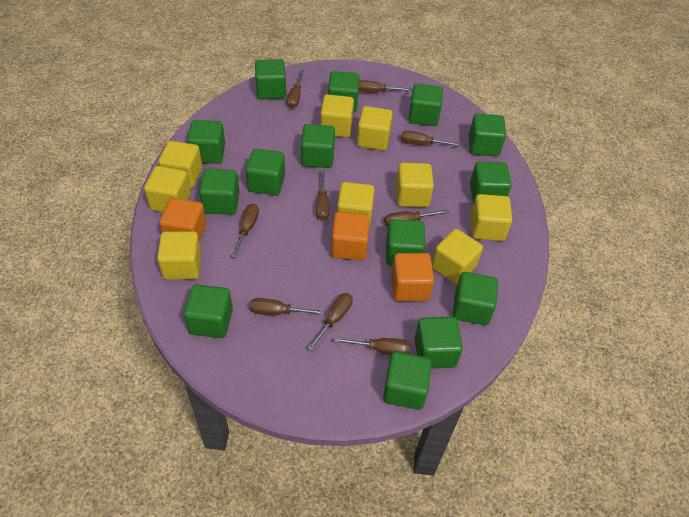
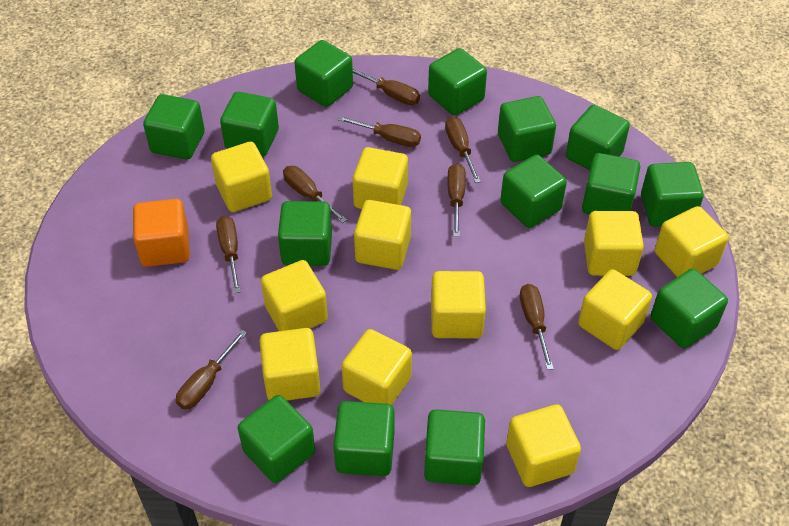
brown screwdriver: 9 -> 8
orange cube: 3 -> 1
yellow cube: 9 -> 11

